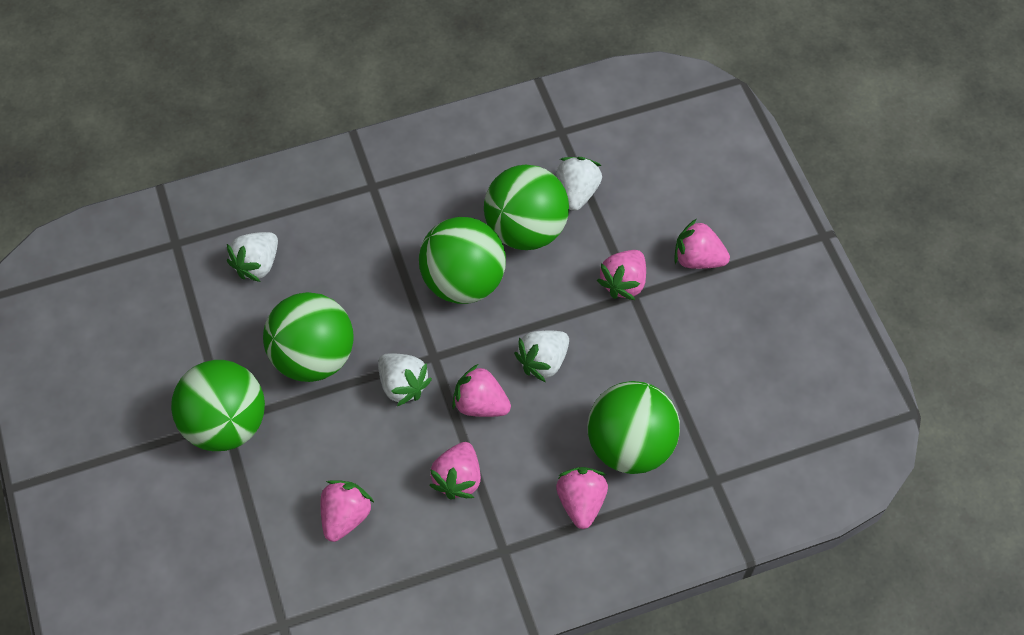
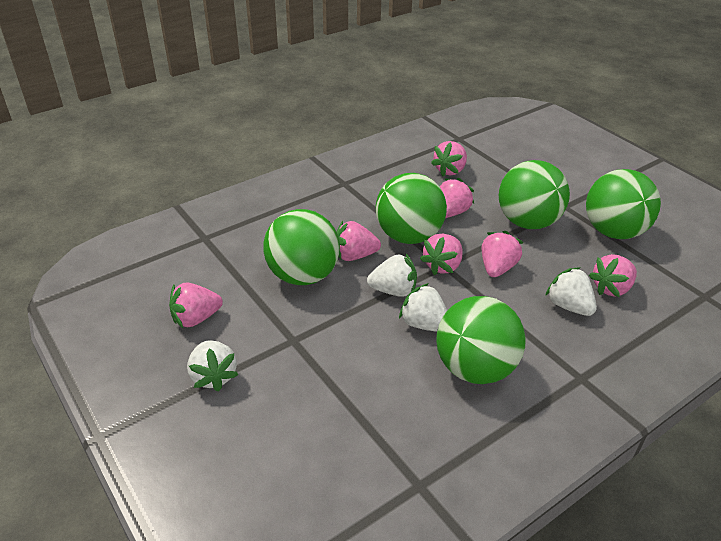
pink strawberry: 6 -> 7

